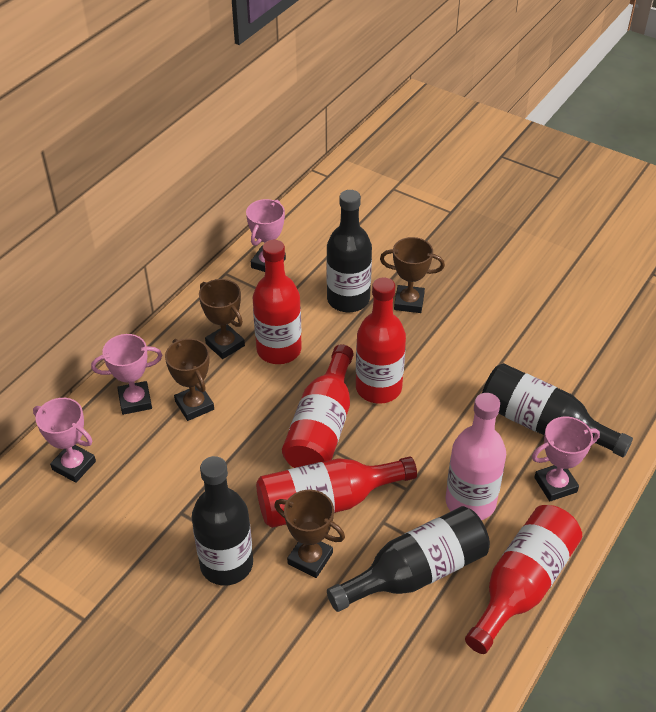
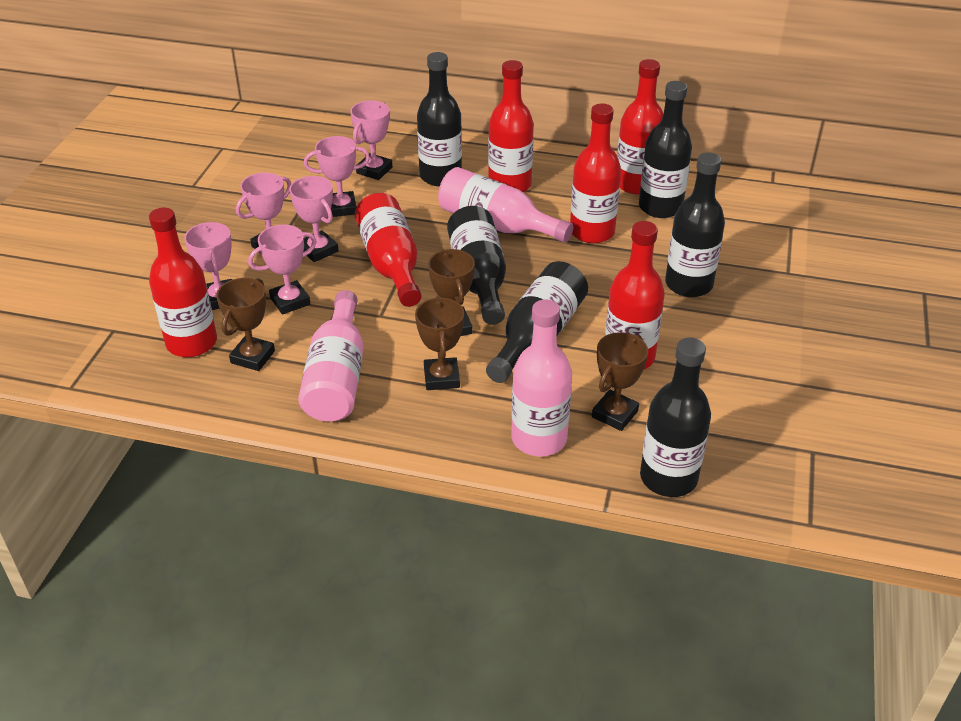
black bottle: 4 -> 6
pink bottle: 1 -> 3
pink trophy: 4 -> 6
red bottle: 5 -> 6

